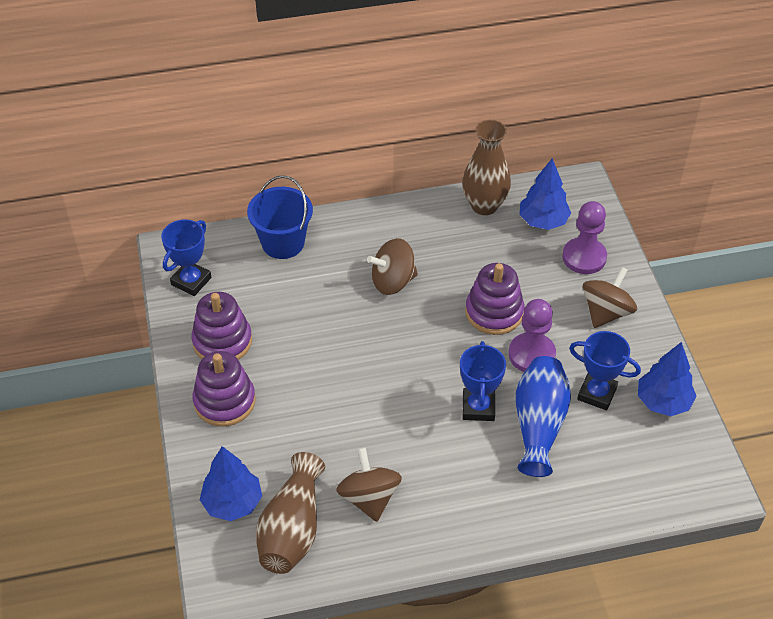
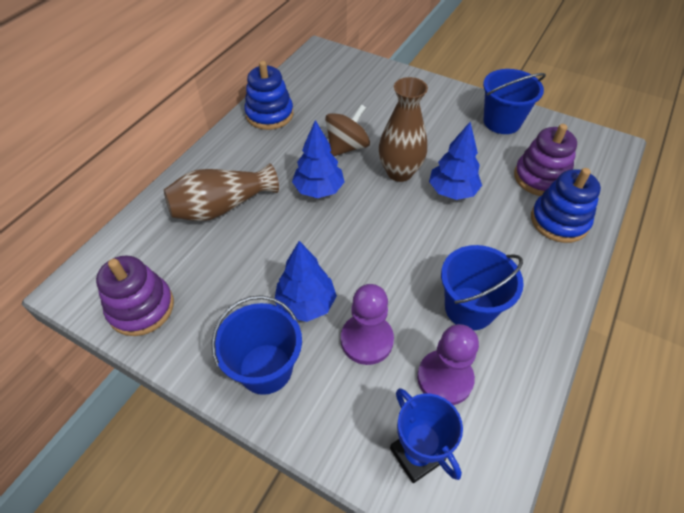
blue bucket: 1 -> 3
blue stacking toy: 0 -> 2
blue trophy: 3 -> 1
blue vase: 1 -> 0
brown spinning top: 3 -> 1
purple stacking toy: 3 -> 2

